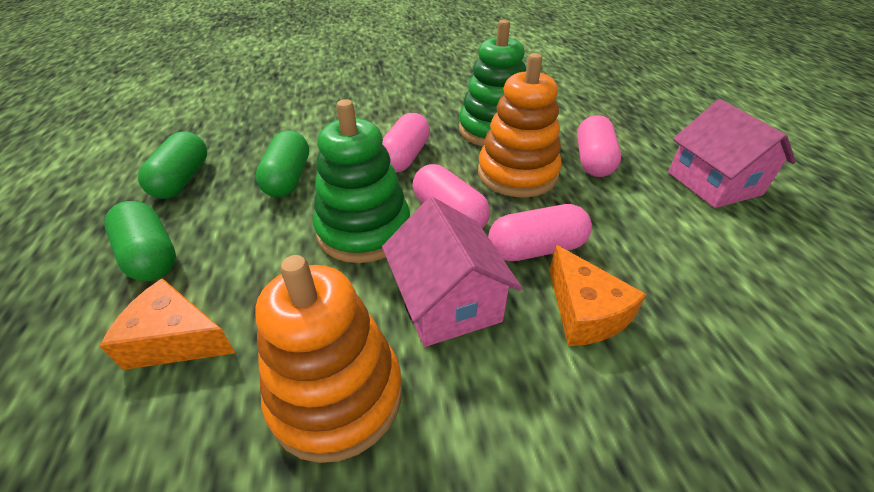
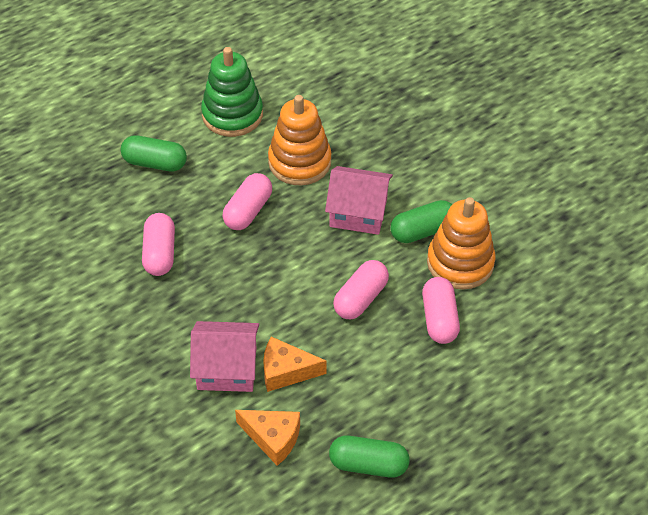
green stacking toy: 2 -> 1

